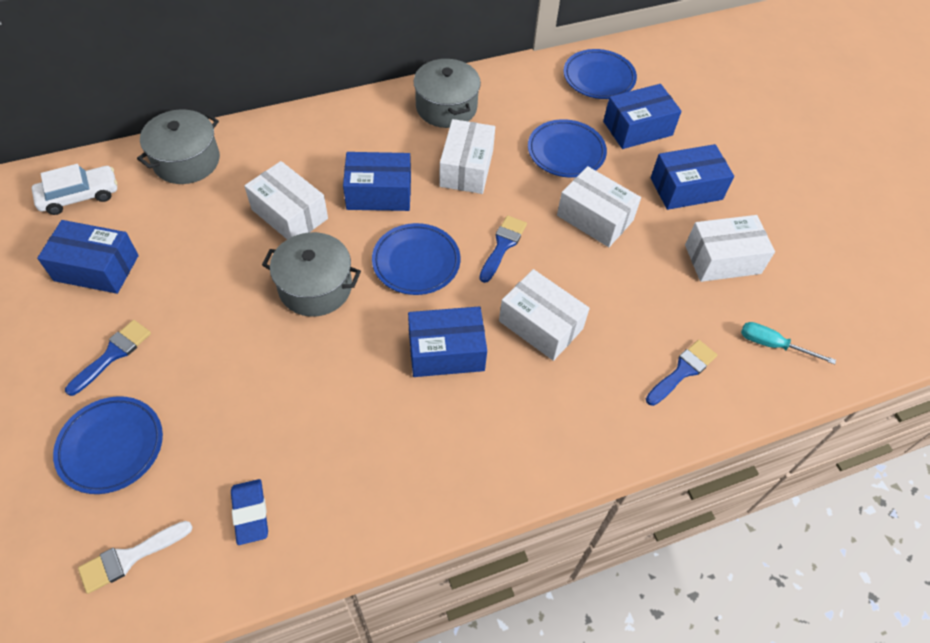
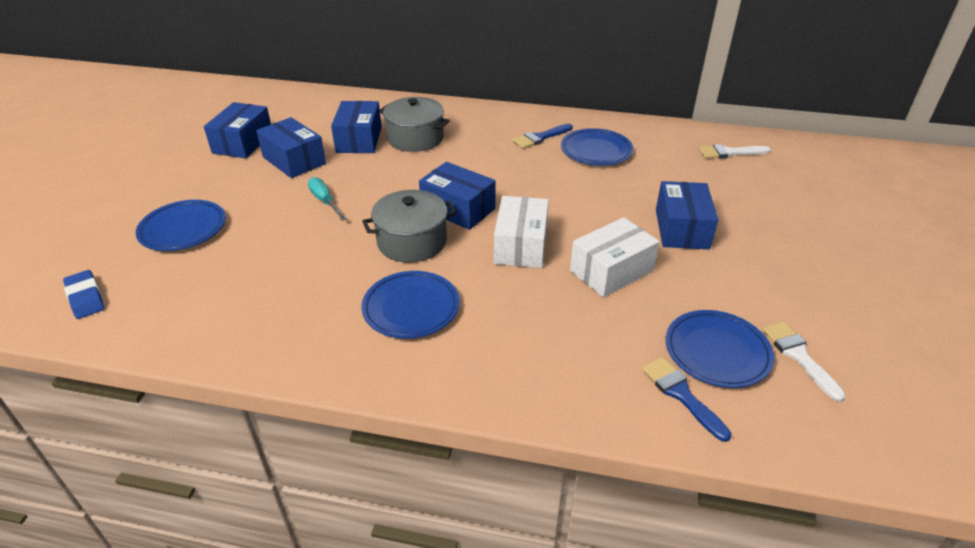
blue brush: 3 -> 2
grey pot: 3 -> 2
white box: 5 -> 2
white brush: 1 -> 2
white car: 1 -> 0

